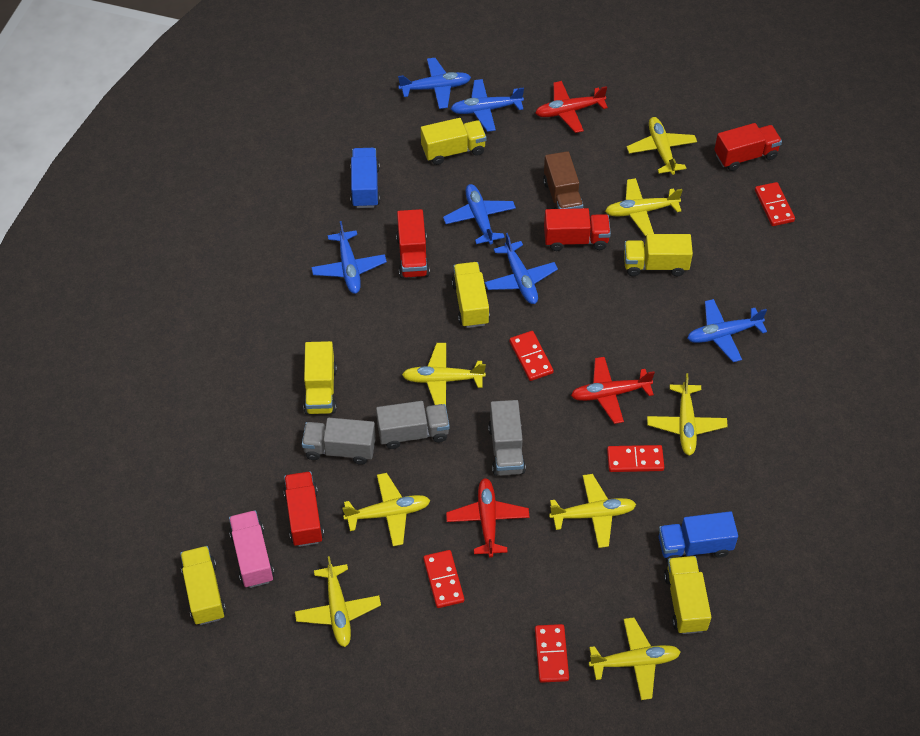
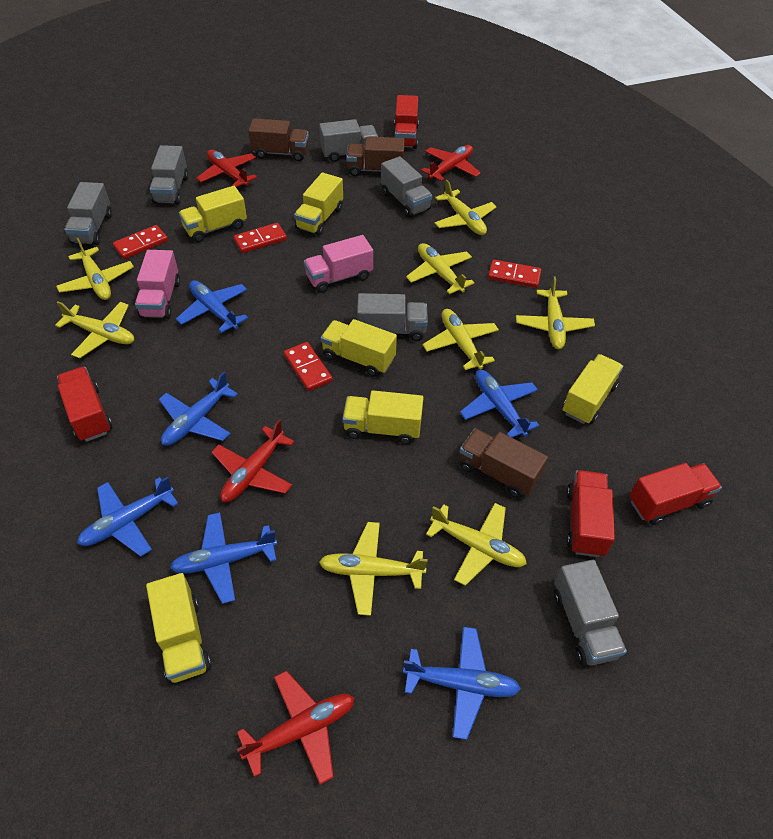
blue truck: 2 -> 0
brown truck: 1 -> 3
grey truck: 3 -> 6
pink truck: 1 -> 2
red domino: 5 -> 4
red plane: 3 -> 4

